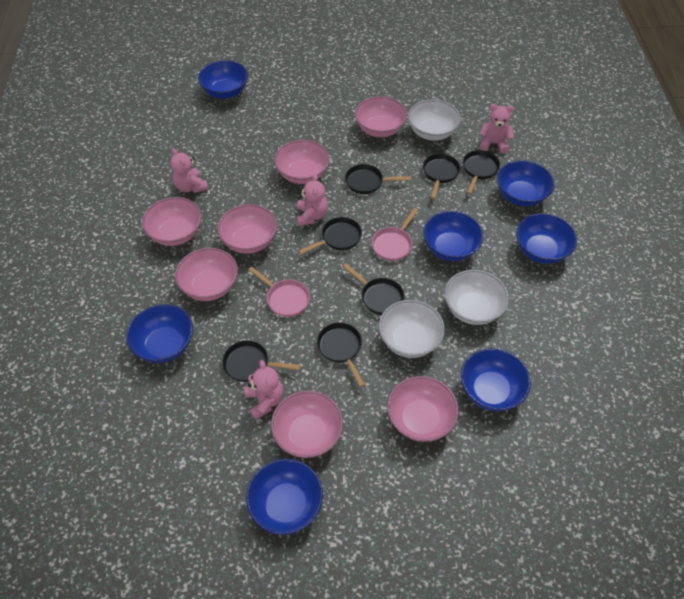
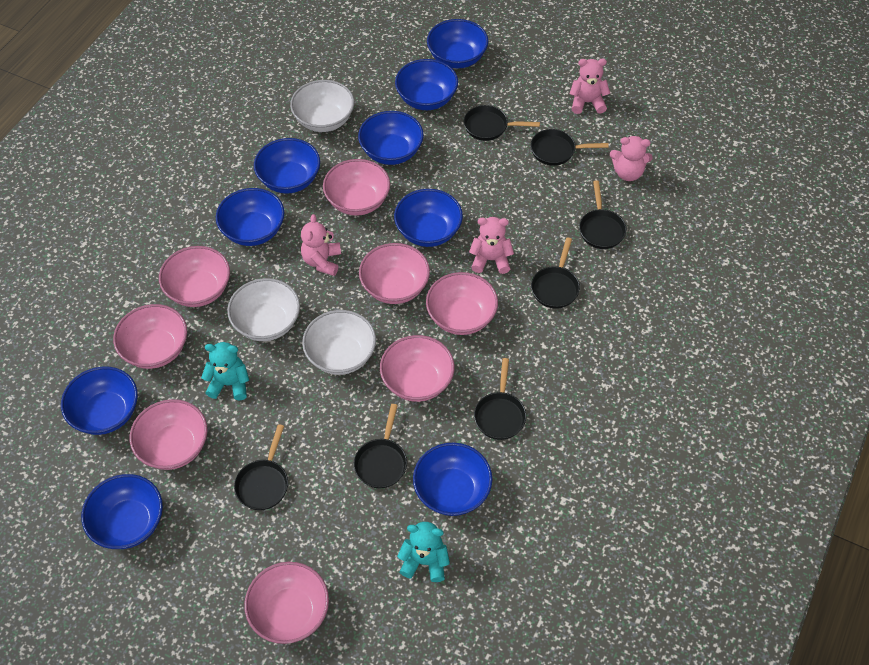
blue bowl: 7 -> 9
pink bowl: 7 -> 8
pink pan: 2 -> 0
turquoise teddy bear: 0 -> 2

